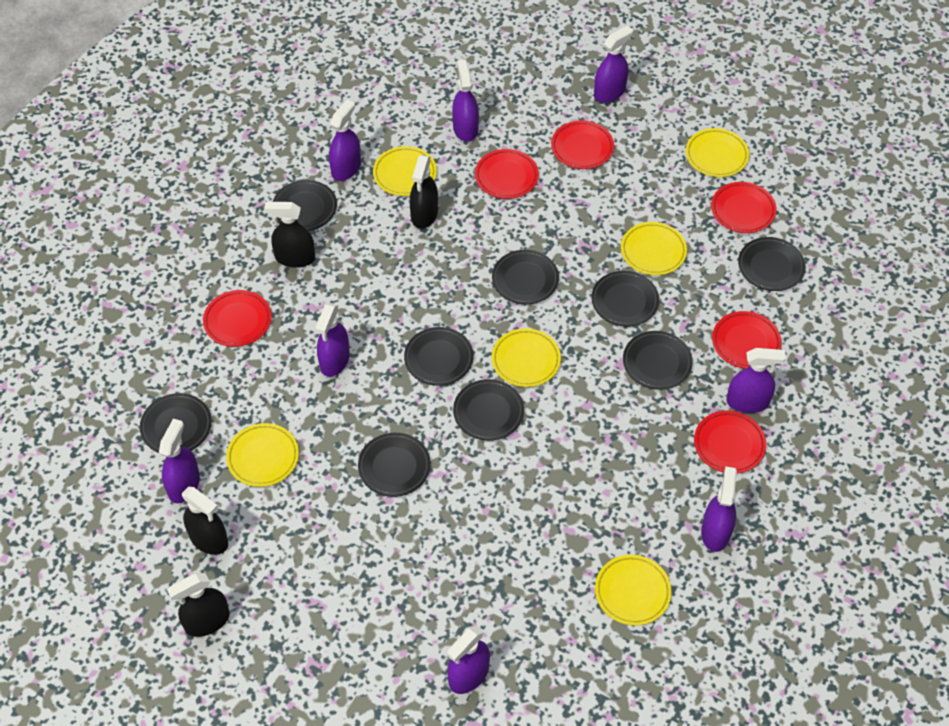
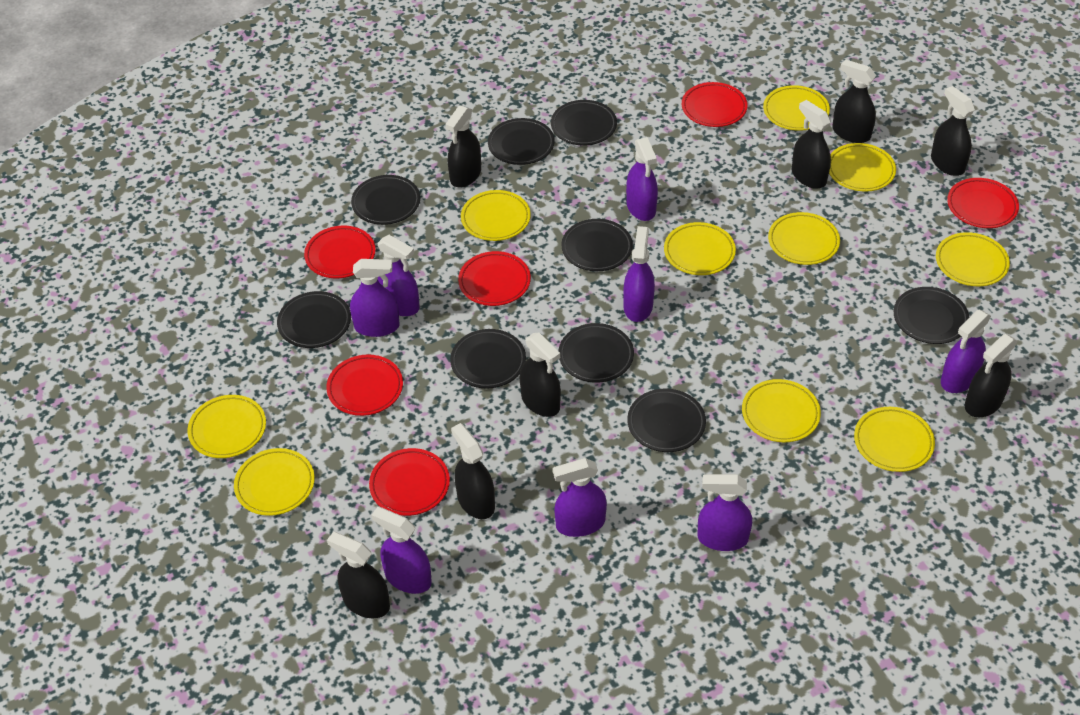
black spray bottle: 4 -> 8
yellow plate: 6 -> 10

